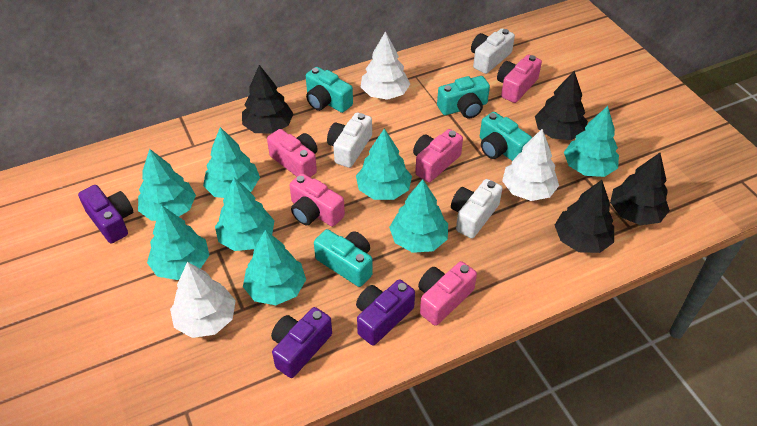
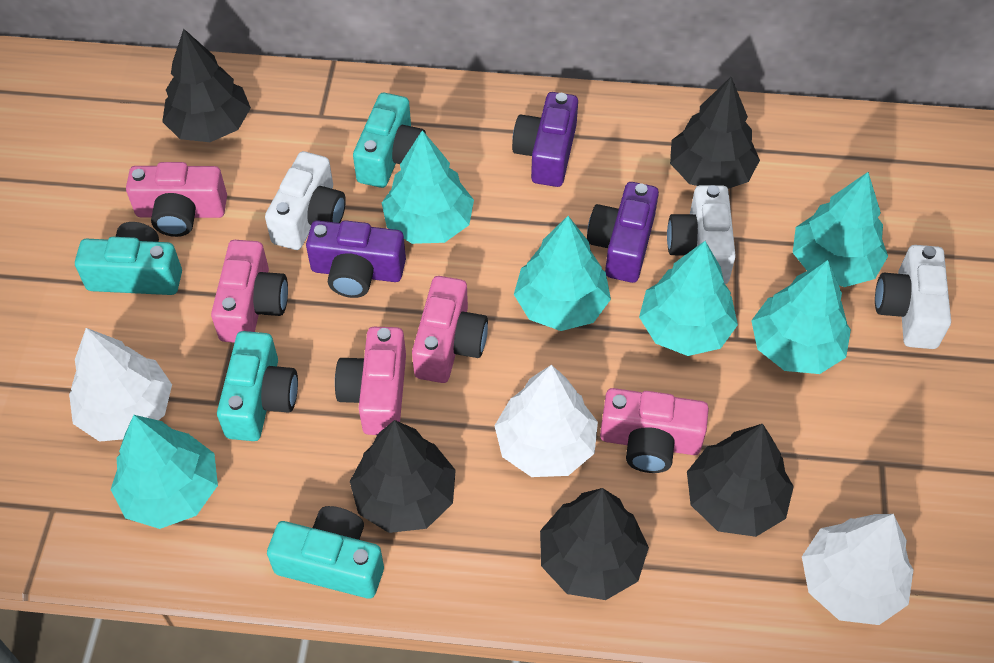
black tree: 4 -> 5
turquoise tree: 8 -> 6

